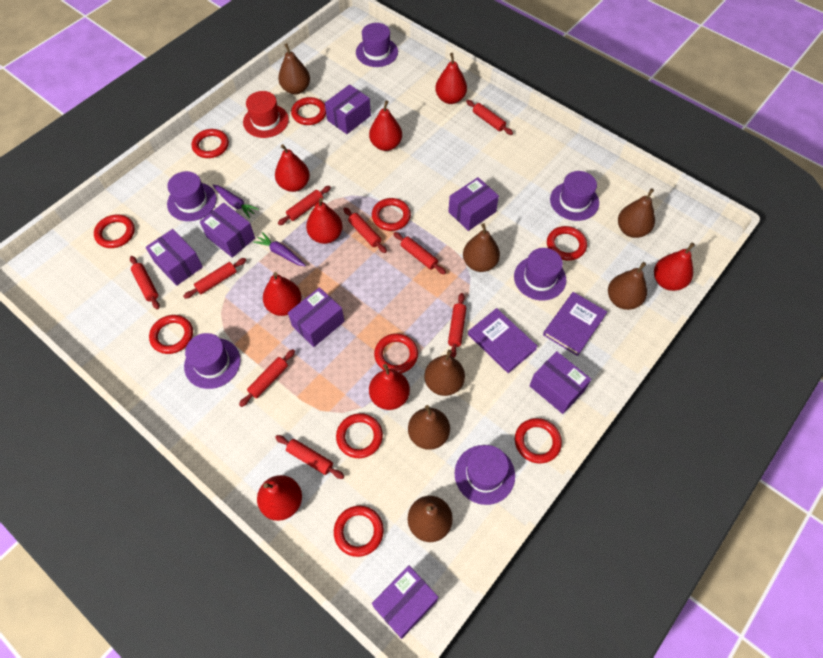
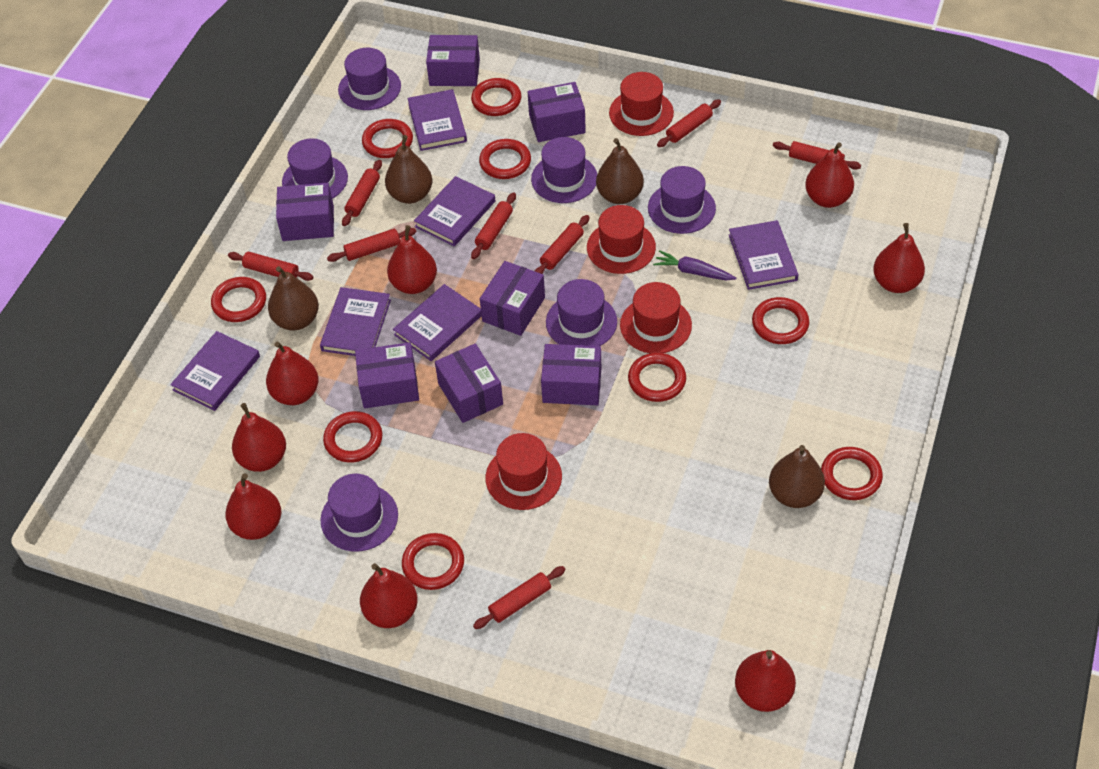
brown pear: 7 -> 4
purple book: 2 -> 6
purple carrot: 2 -> 1
red hat: 1 -> 4
red ring: 10 -> 9
red rolling pin: 9 -> 8

